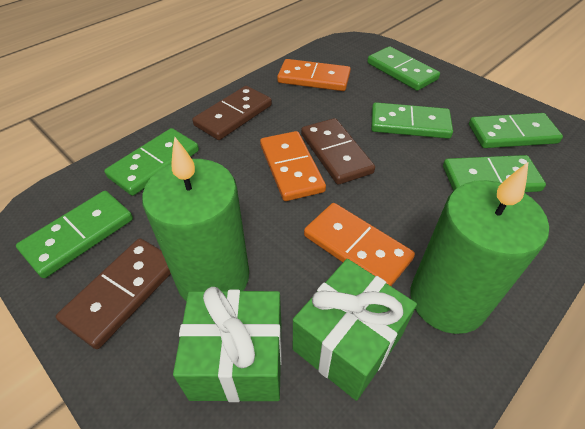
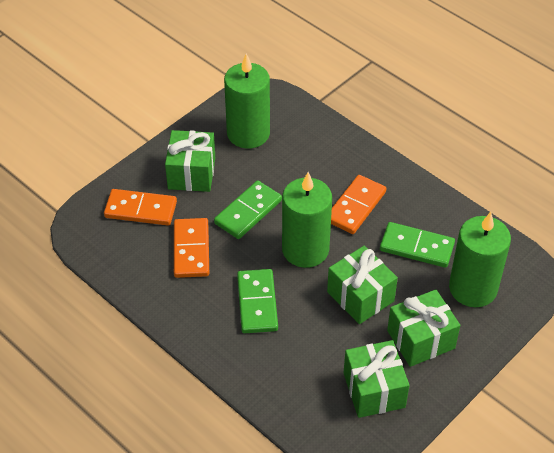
brown domino: 3 -> 0
green candle: 2 -> 3
green domino: 6 -> 3
green gift: 2 -> 4

